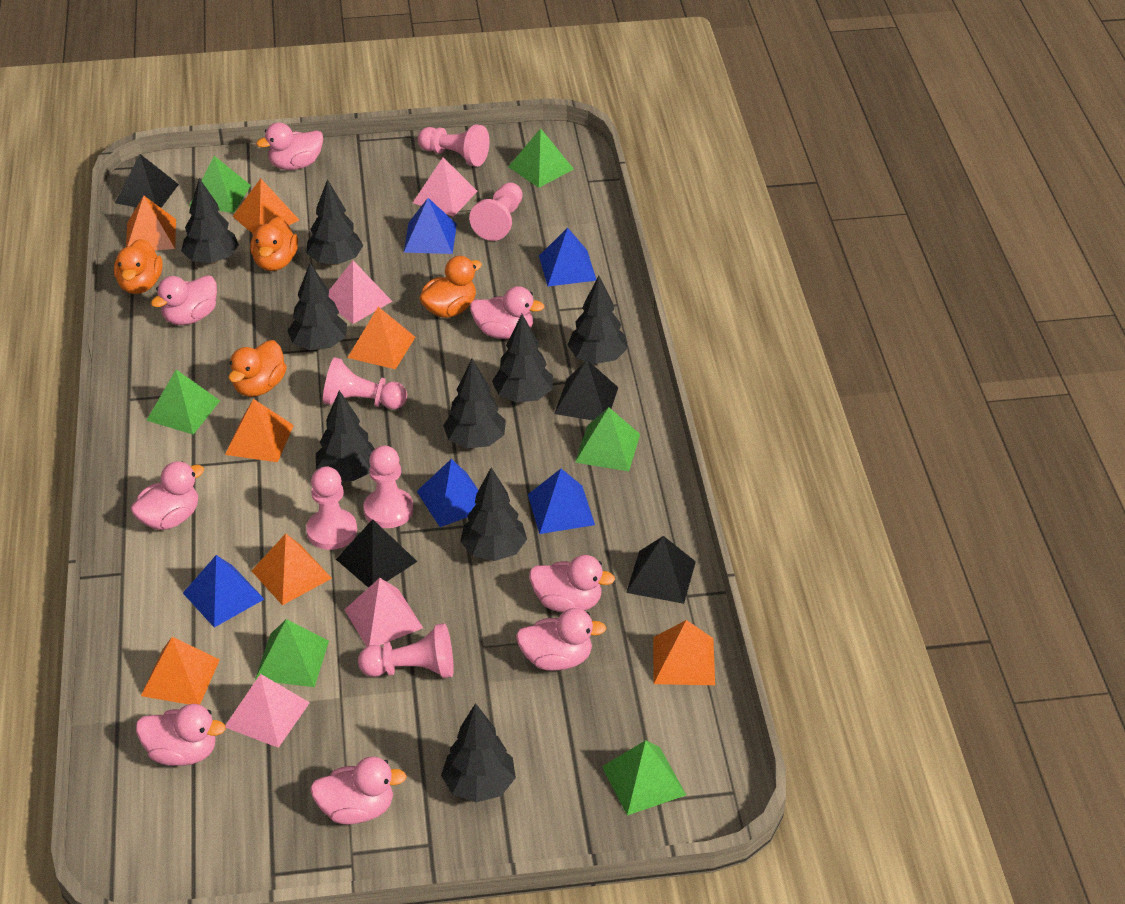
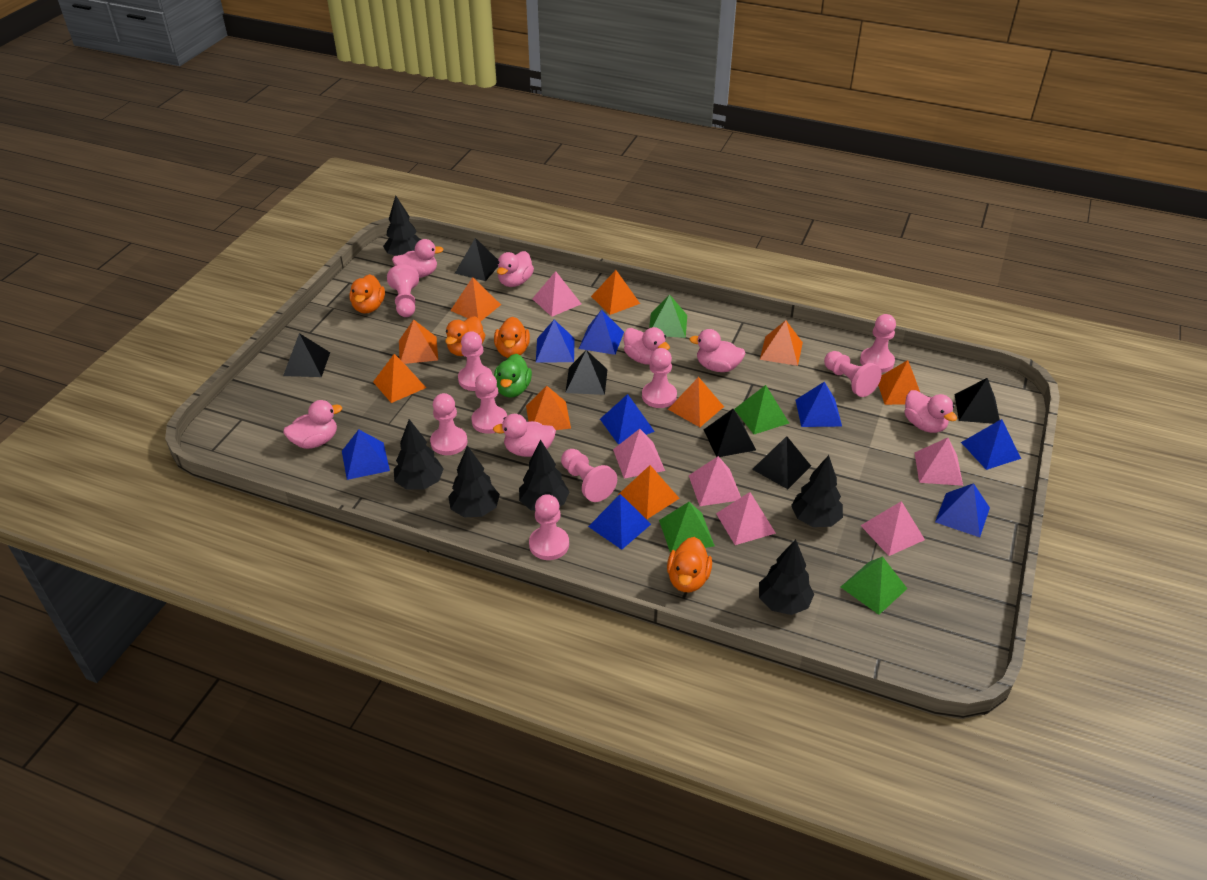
black pyramid: 4 -> 6
black tree: 9 -> 6
blue pyramid: 5 -> 8
green duck: 0 -> 1
green pyramid: 6 -> 4
orange pyramid: 7 -> 9
pink duck: 8 -> 7
pink pawn: 6 -> 9
pink pyramid: 4 -> 6

